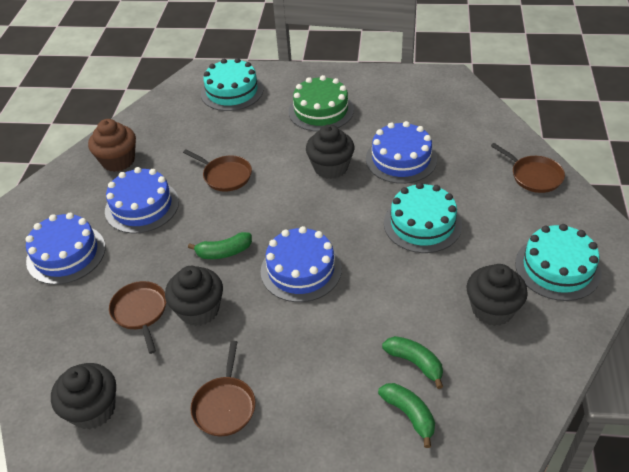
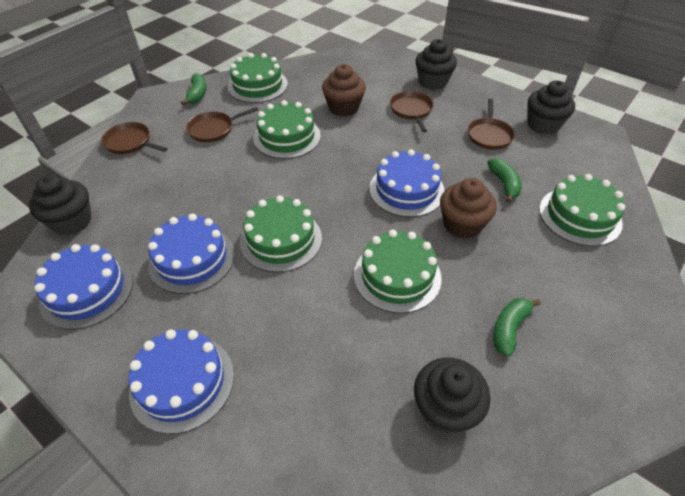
brown cupcake: 1 -> 2
green cake: 1 -> 5
turquoise cake: 3 -> 0

